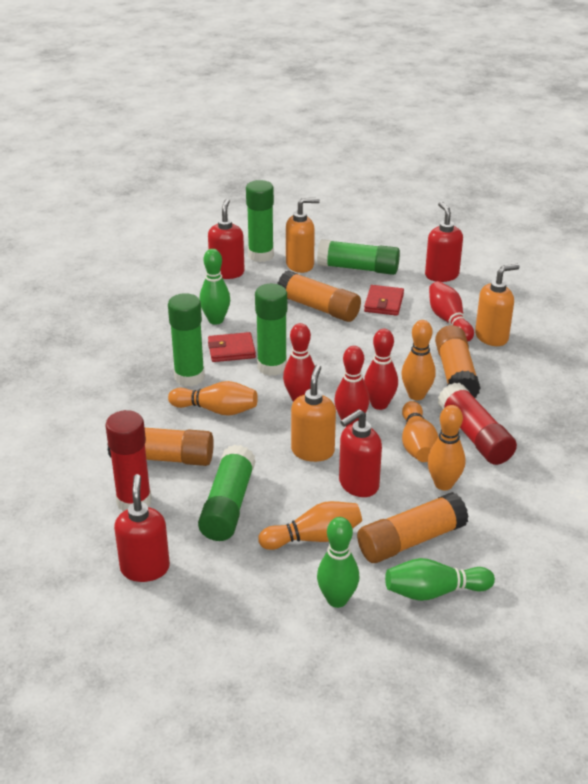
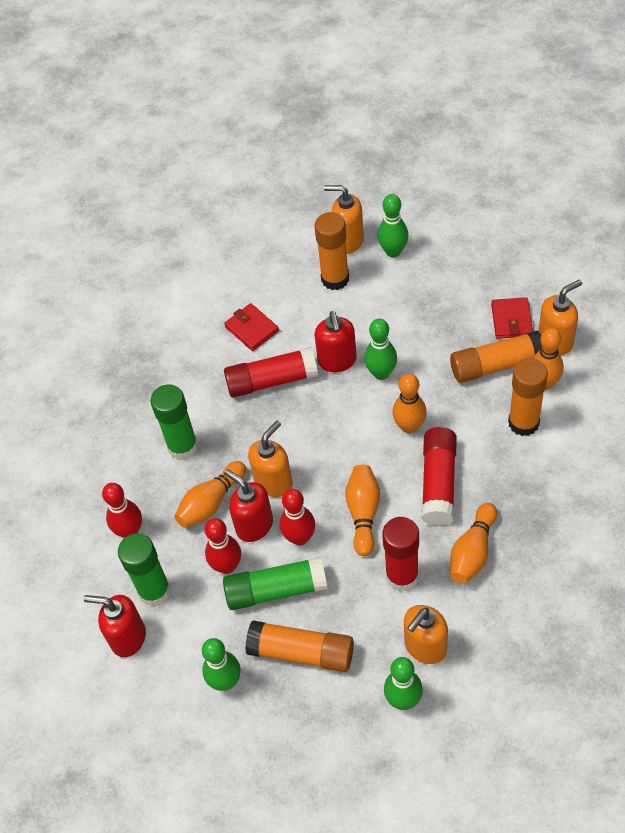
green bowling pin: 3 -> 4
green glue stick: 5 -> 3
orange soap dispenser: 3 -> 4
red bowling pin: 4 -> 3
red glue stick: 2 -> 3
red soap dispenser: 4 -> 3

